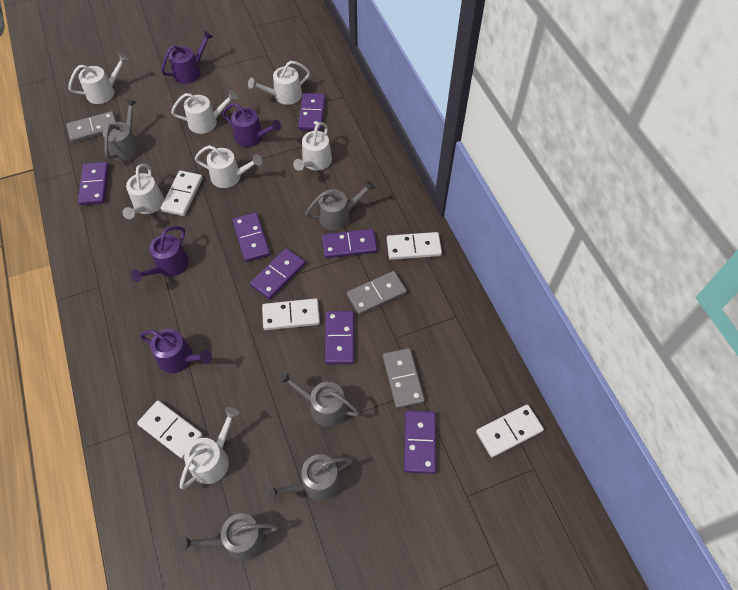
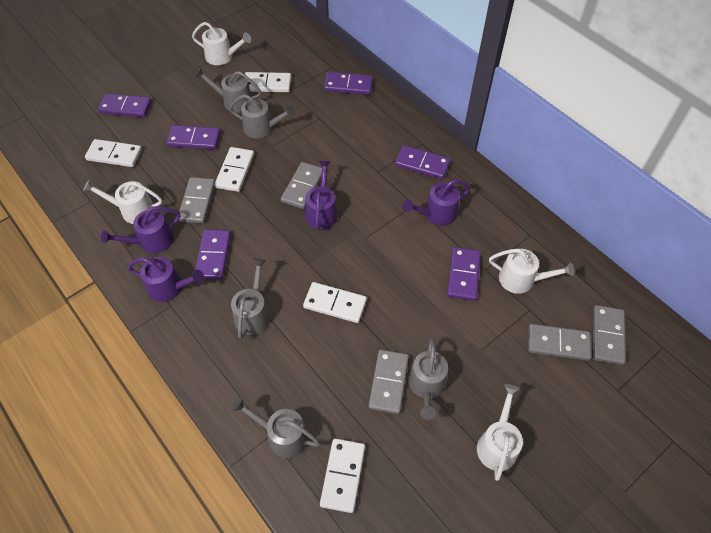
grey domino: 3 -> 5
purple domino: 7 -> 6
white watering can: 7 -> 4

